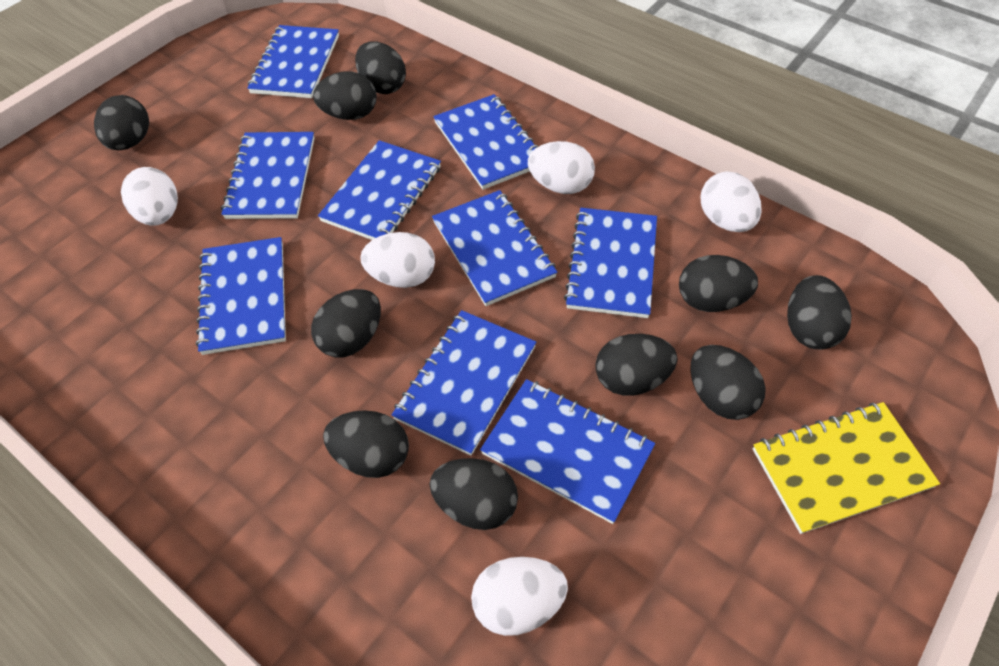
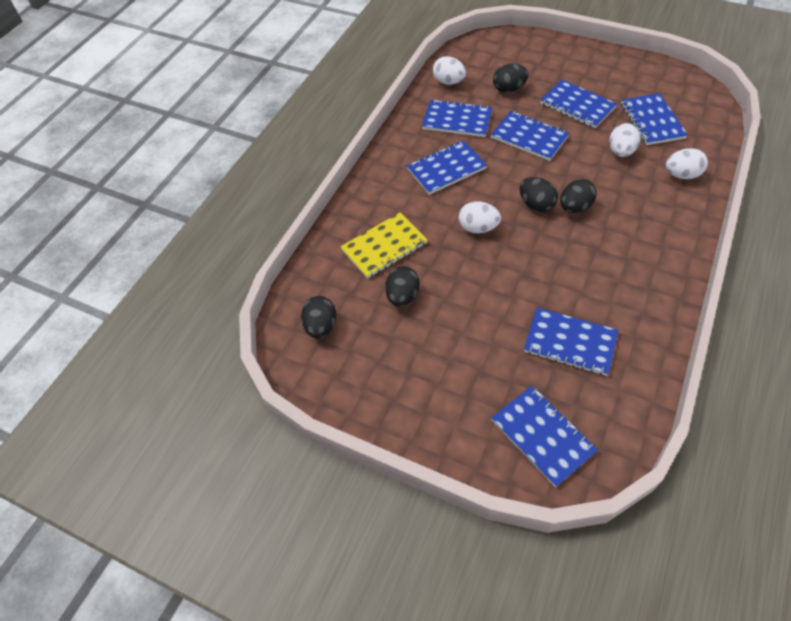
black egg: 10 -> 5
blue notebook: 9 -> 7
white egg: 5 -> 4

